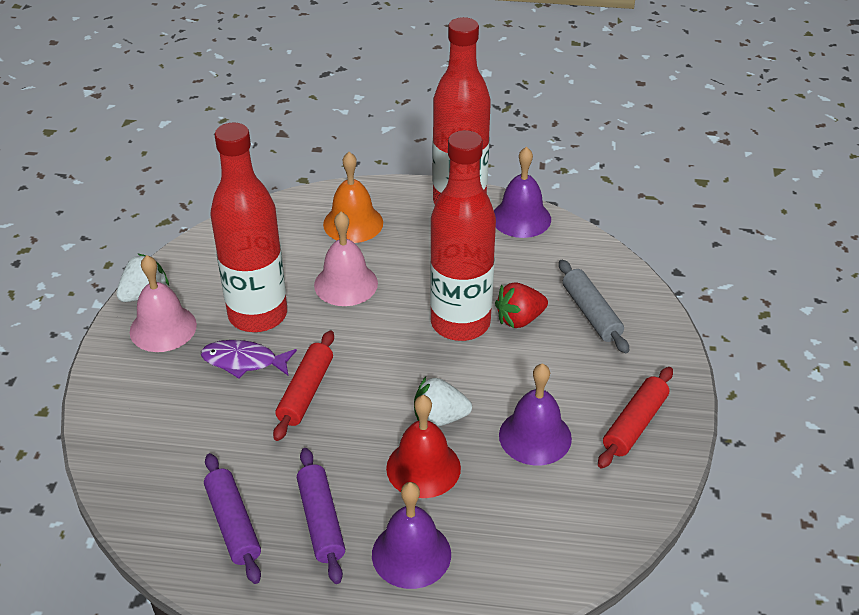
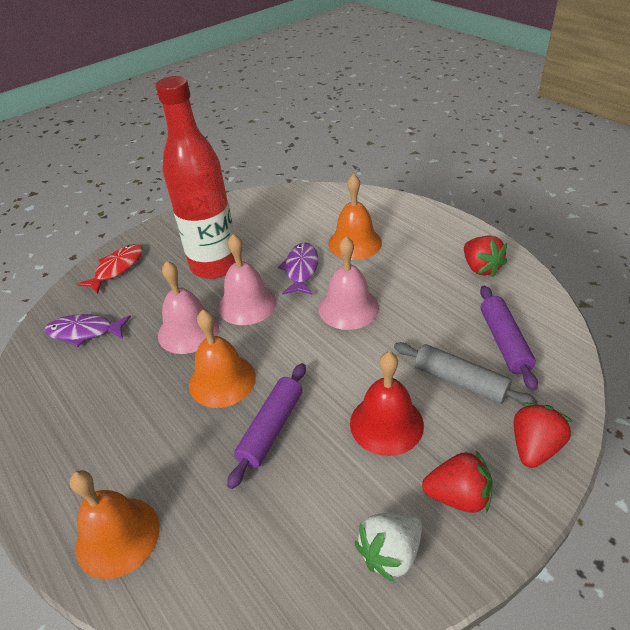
orange bell: 1 -> 3
pink bell: 2 -> 3
purple bell: 3 -> 0
purple fish: 1 -> 2
red bottle: 3 -> 1
red fish: 0 -> 1
red rolling pin: 2 -> 0
red strawberry: 1 -> 3
white strawberry: 2 -> 1

